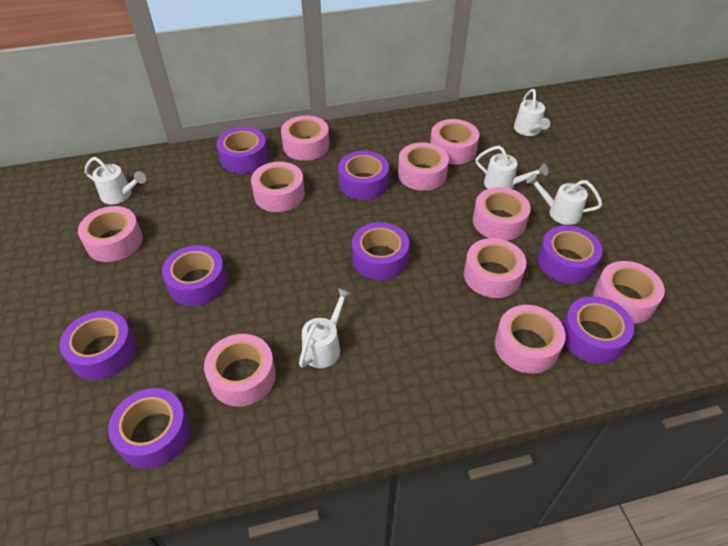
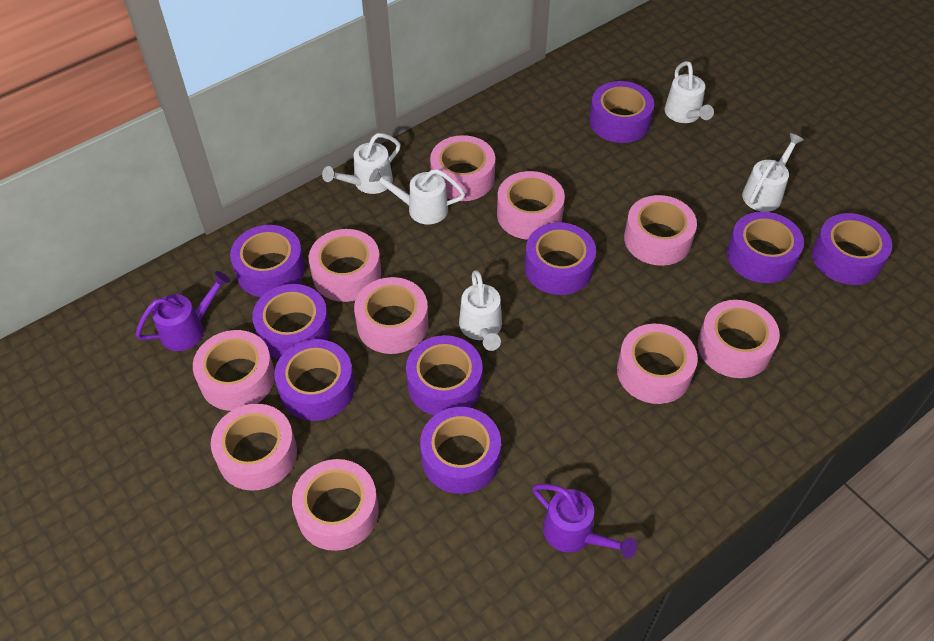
purple tape: 8 -> 9
purple watering can: 0 -> 2

